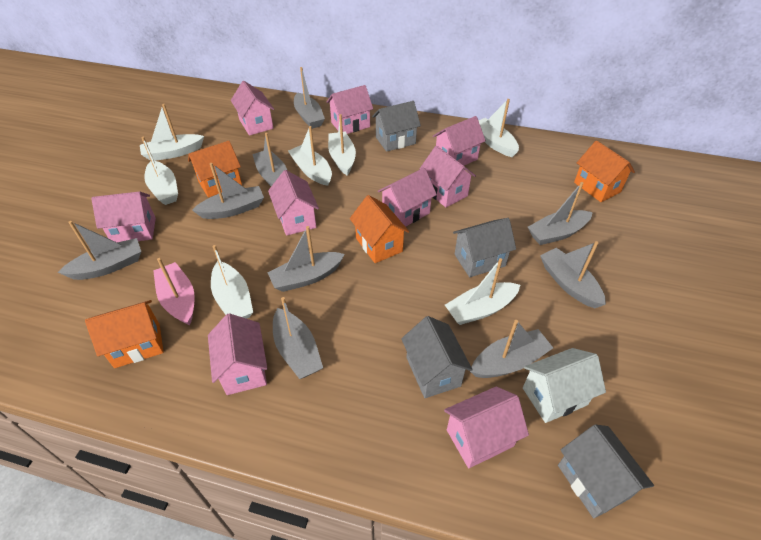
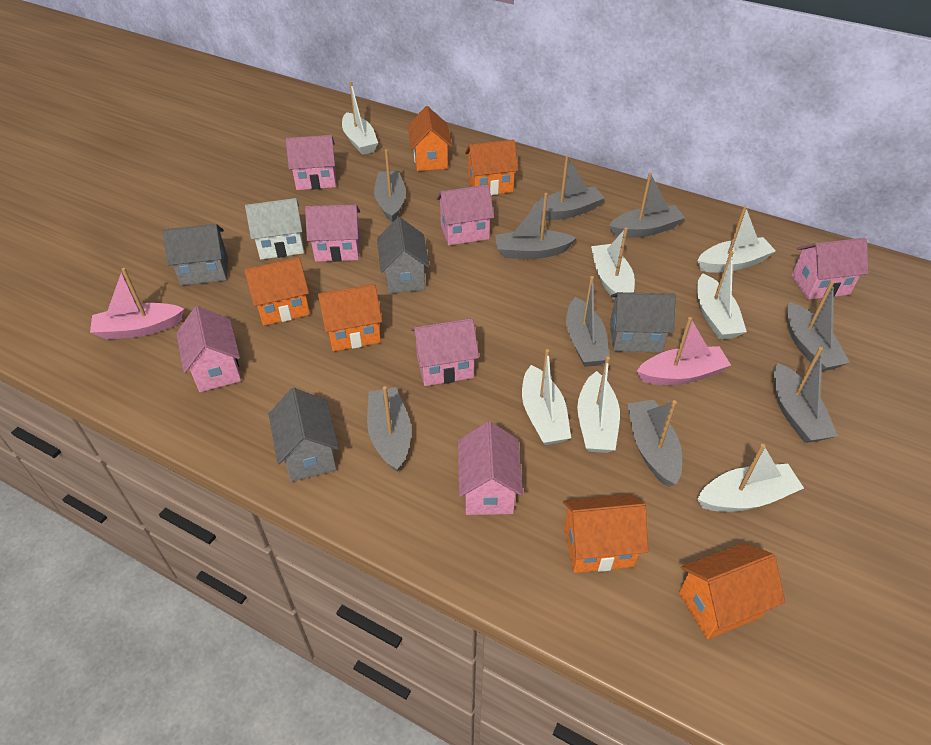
orange house: 4 -> 6
pink boat: 1 -> 2
pink house: 9 -> 7

